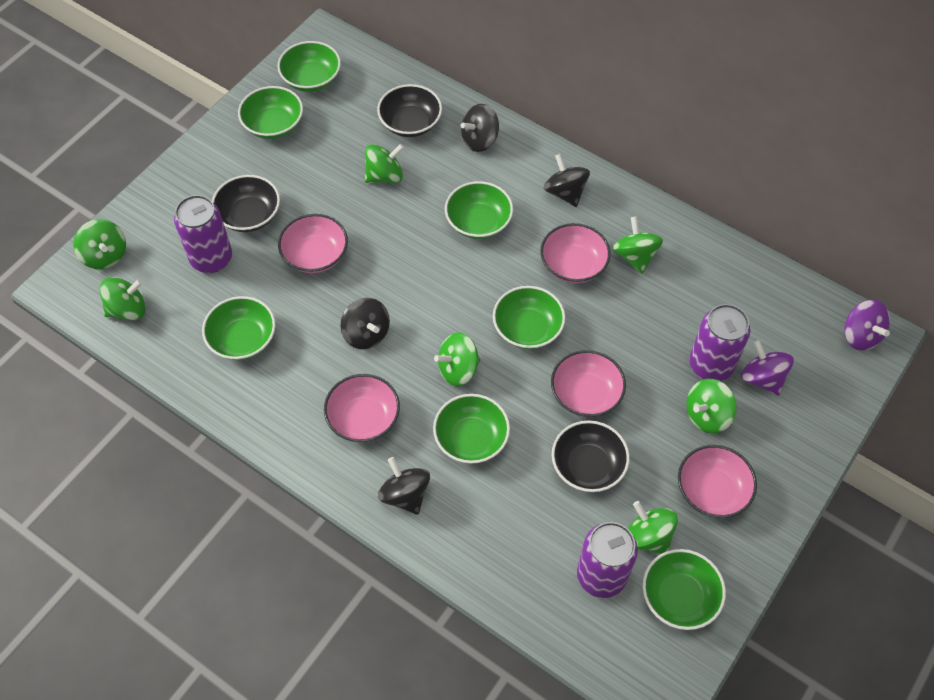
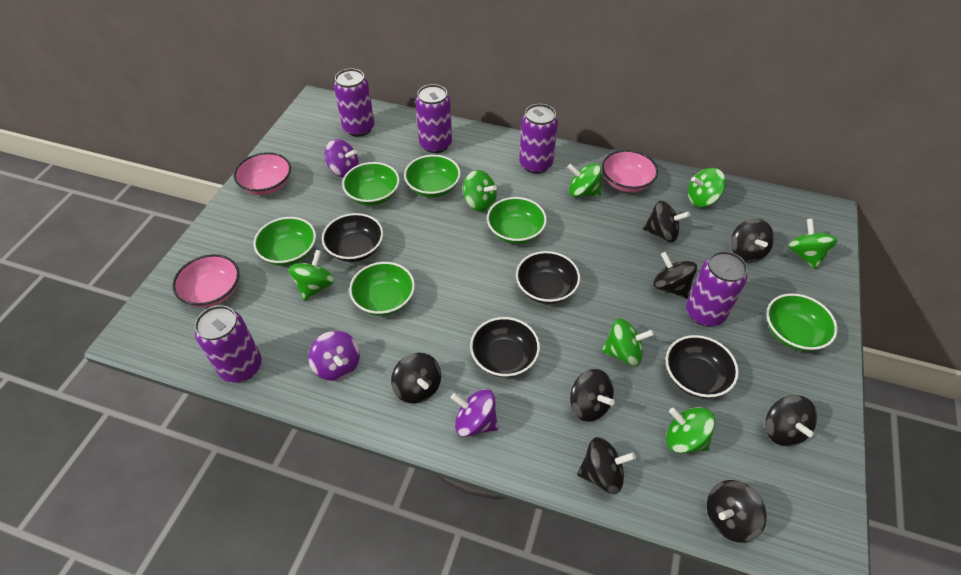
black bowl: 3 -> 4
black spinning top: 4 -> 8
green bowl: 7 -> 6
pink bowl: 5 -> 3
purple can: 3 -> 5
purple spinning top: 2 -> 3

